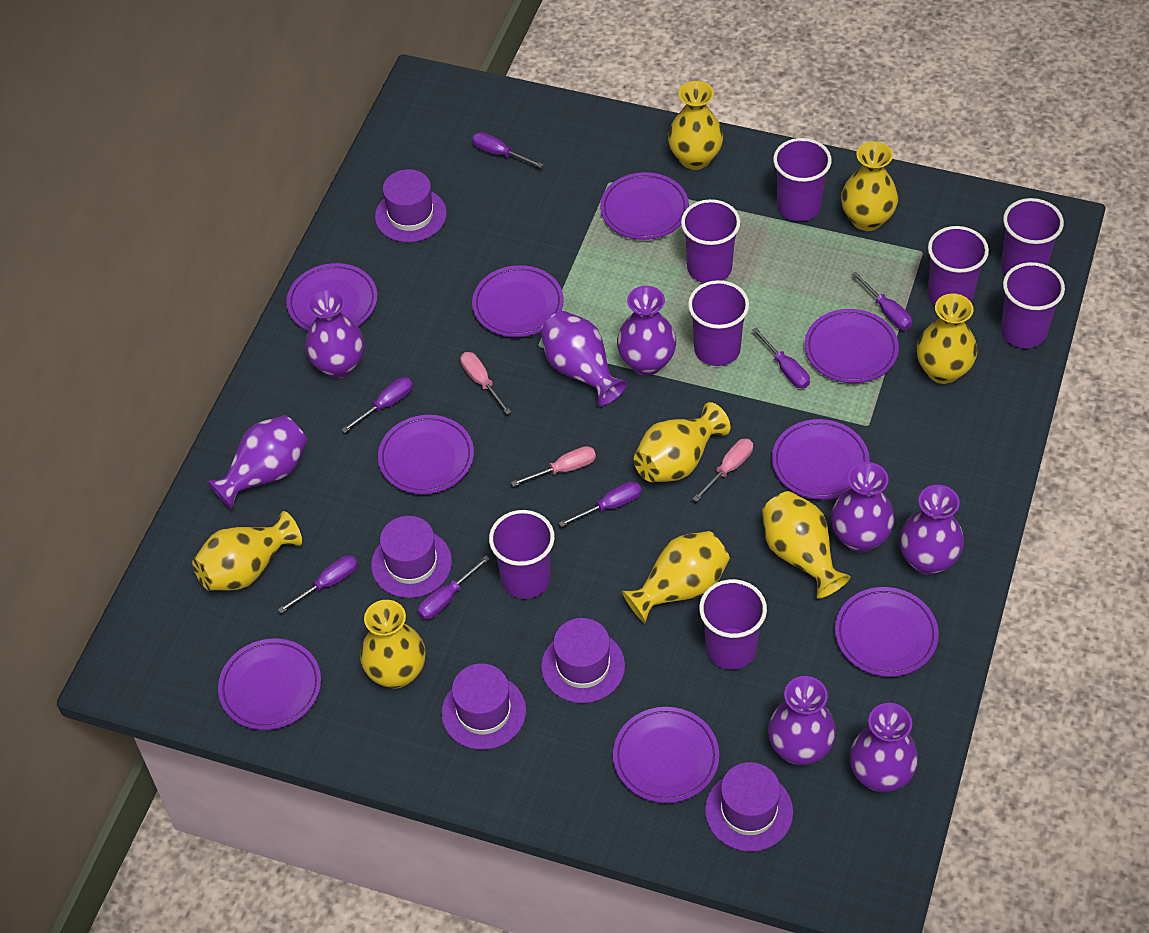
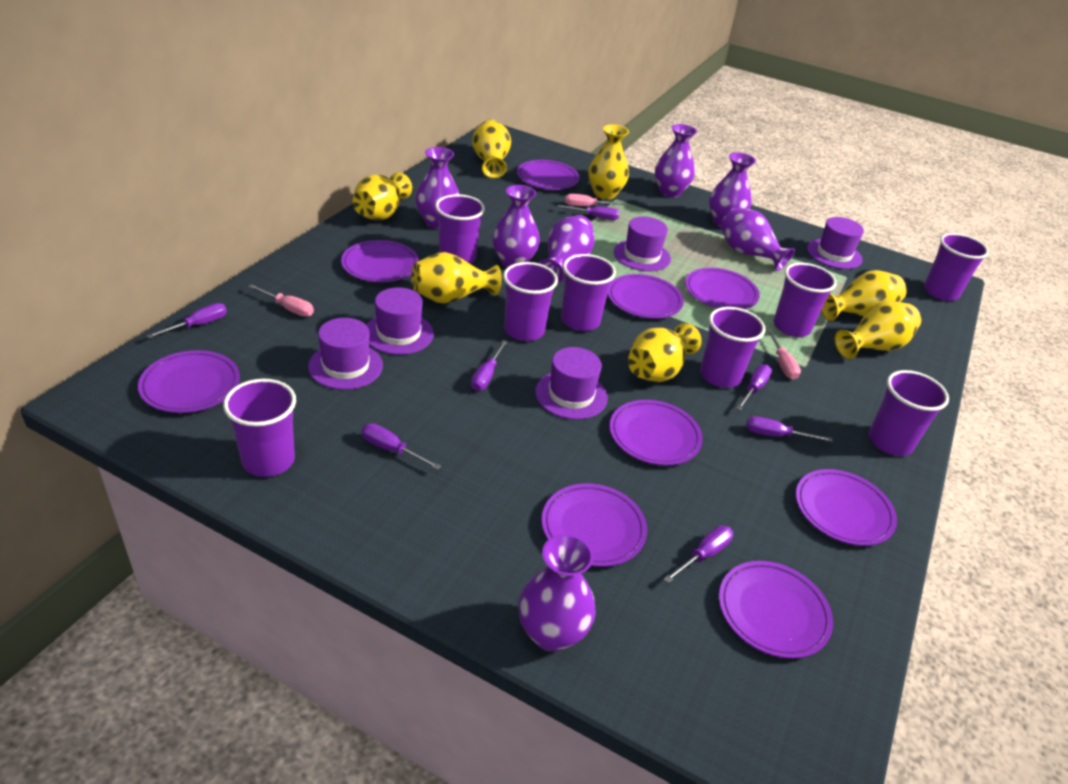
purple vase: 8 -> 7
yellow vase: 8 -> 7

